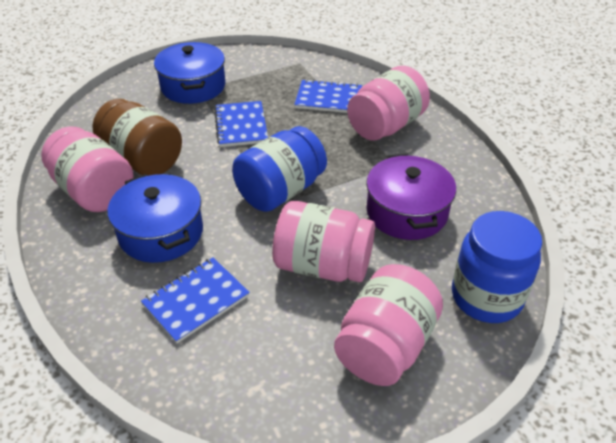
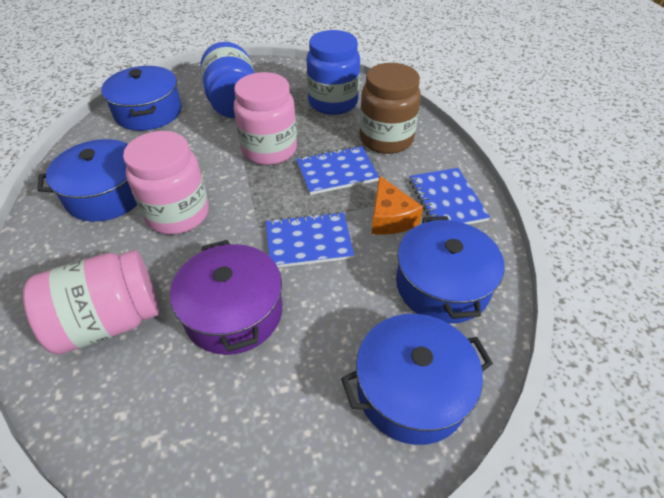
blue pot: 2 -> 4
orange cheese: 0 -> 1
pink jar: 4 -> 3

